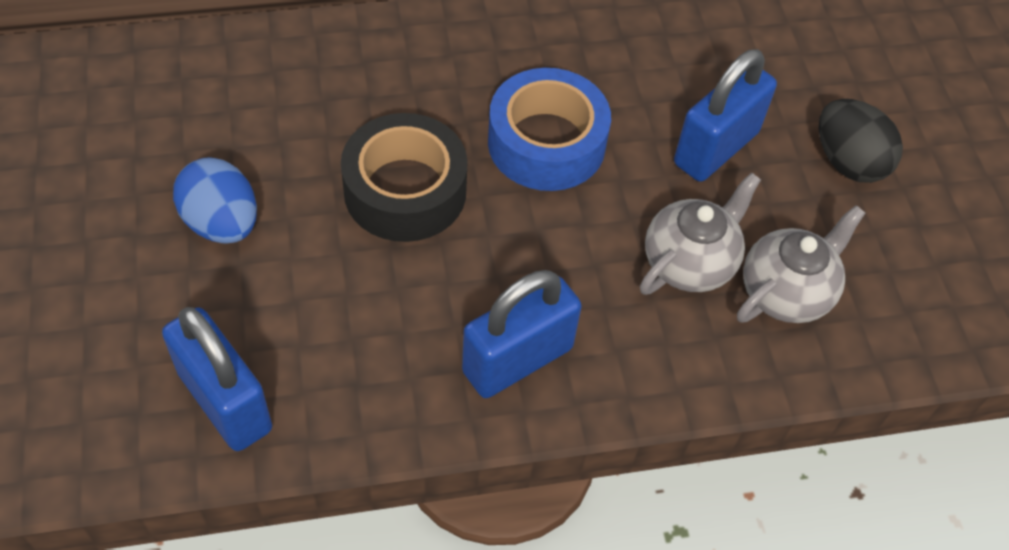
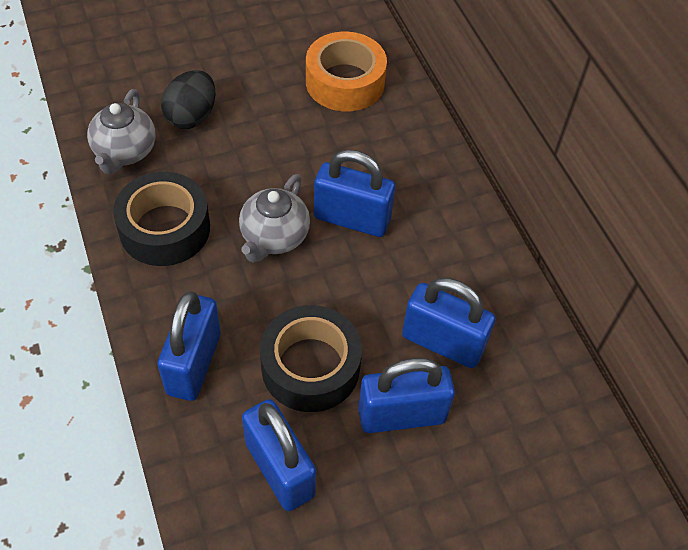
black tape: 1 -> 2
blue egg: 1 -> 0
blue padlock: 3 -> 5
blue tape: 1 -> 0
orange tape: 0 -> 1

